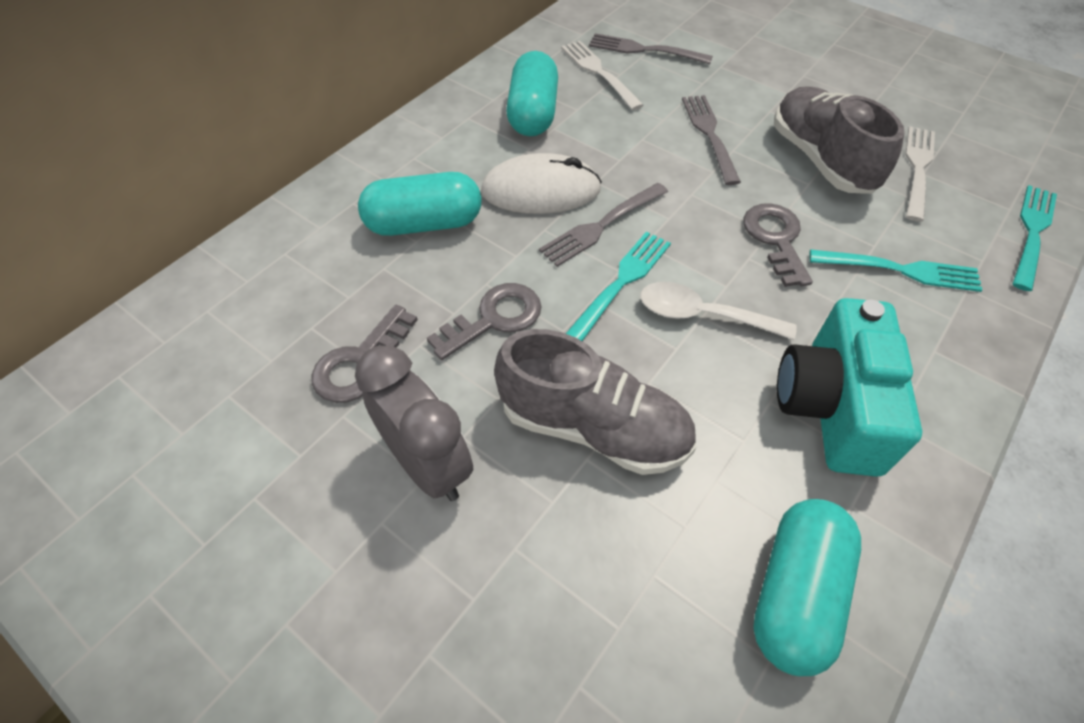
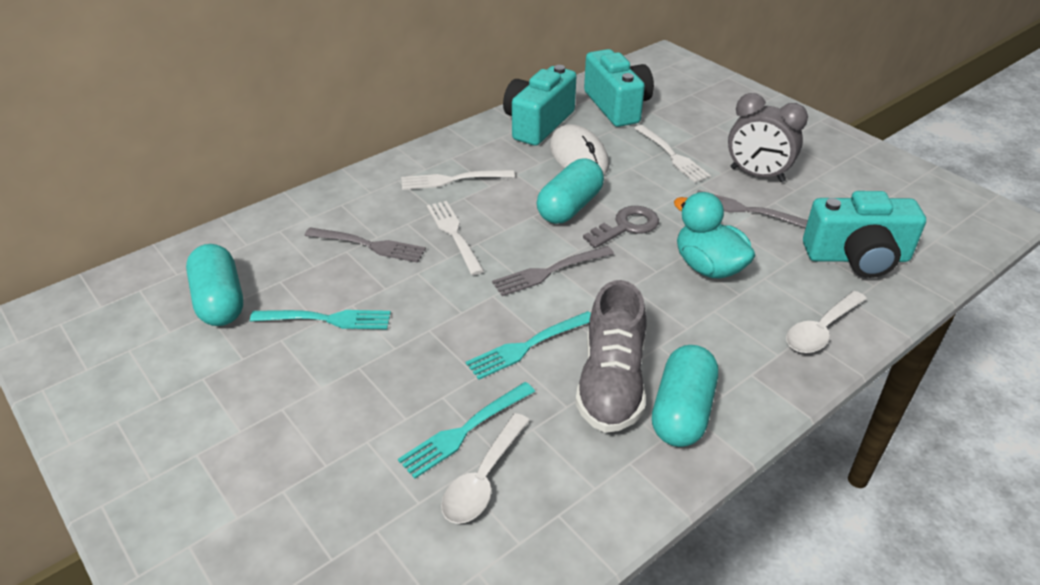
grey key: 3 -> 1
grey shoe: 2 -> 1
turquoise camera: 1 -> 3
turquoise duck: 0 -> 1
white fork: 2 -> 3
white spoon: 1 -> 2

